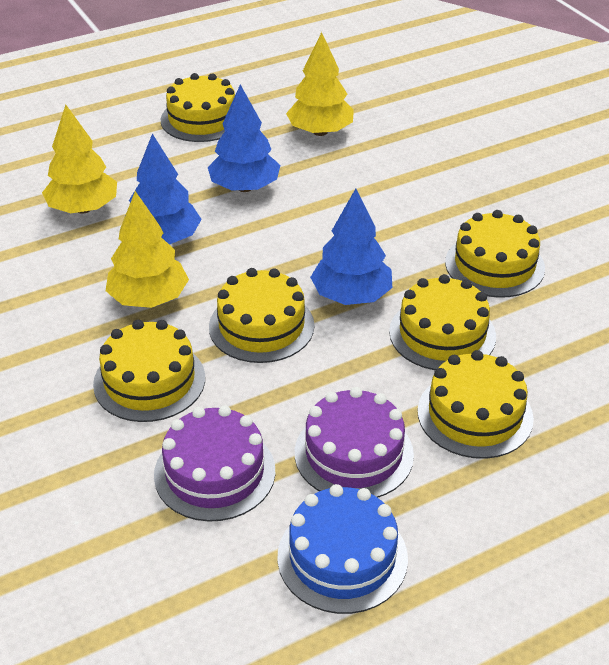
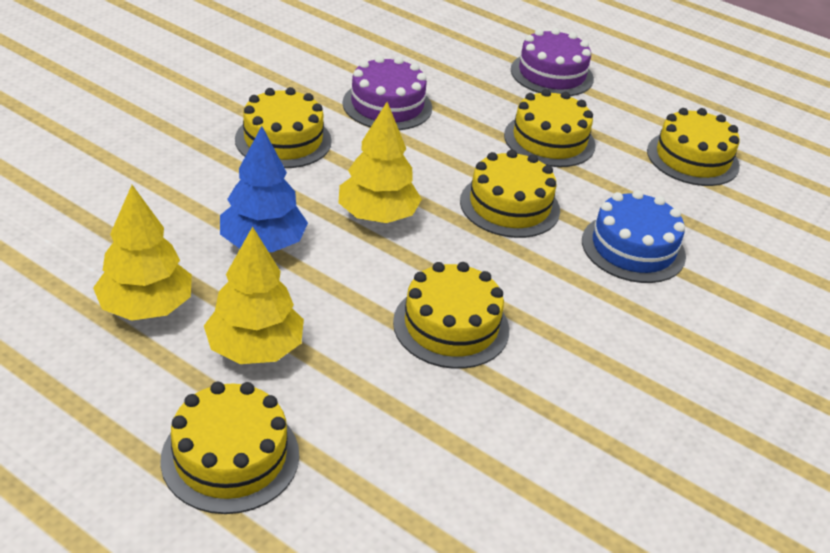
blue tree: 3 -> 1

